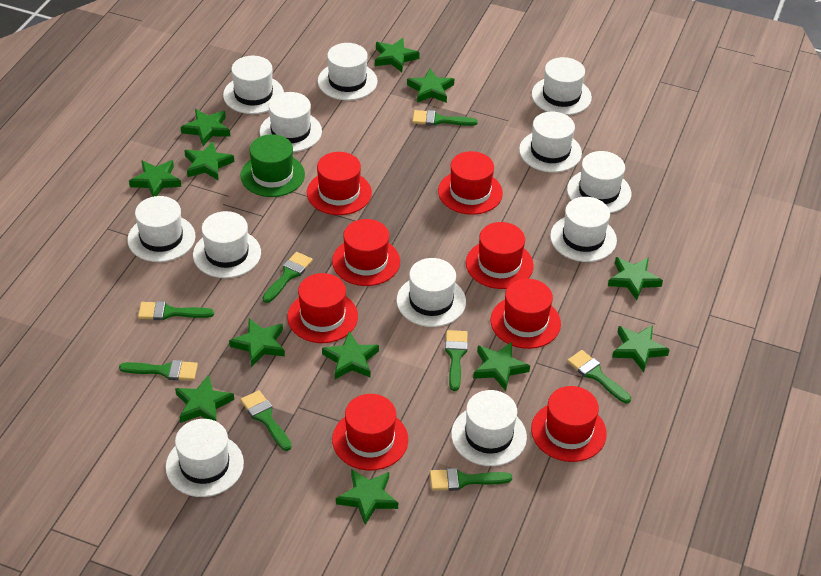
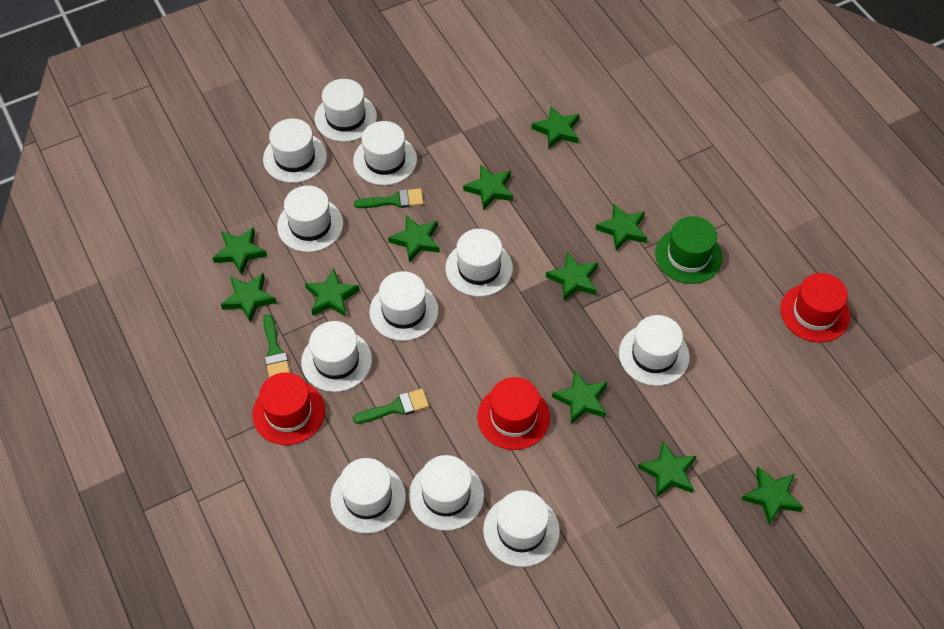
green brush: 8 -> 3
green star: 12 -> 11
red hat: 8 -> 3
white hat: 12 -> 11

